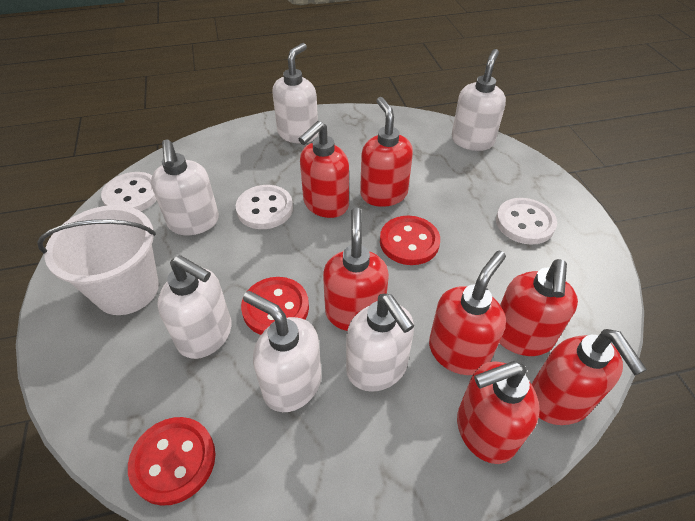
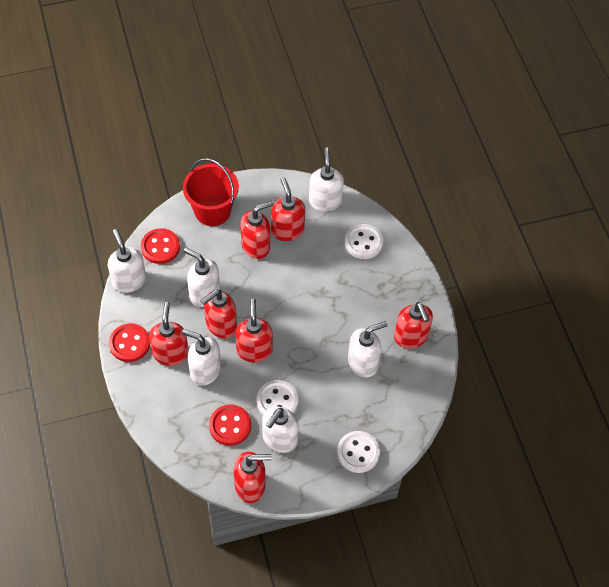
red bucket: 0 -> 1
white bucket: 1 -> 0

